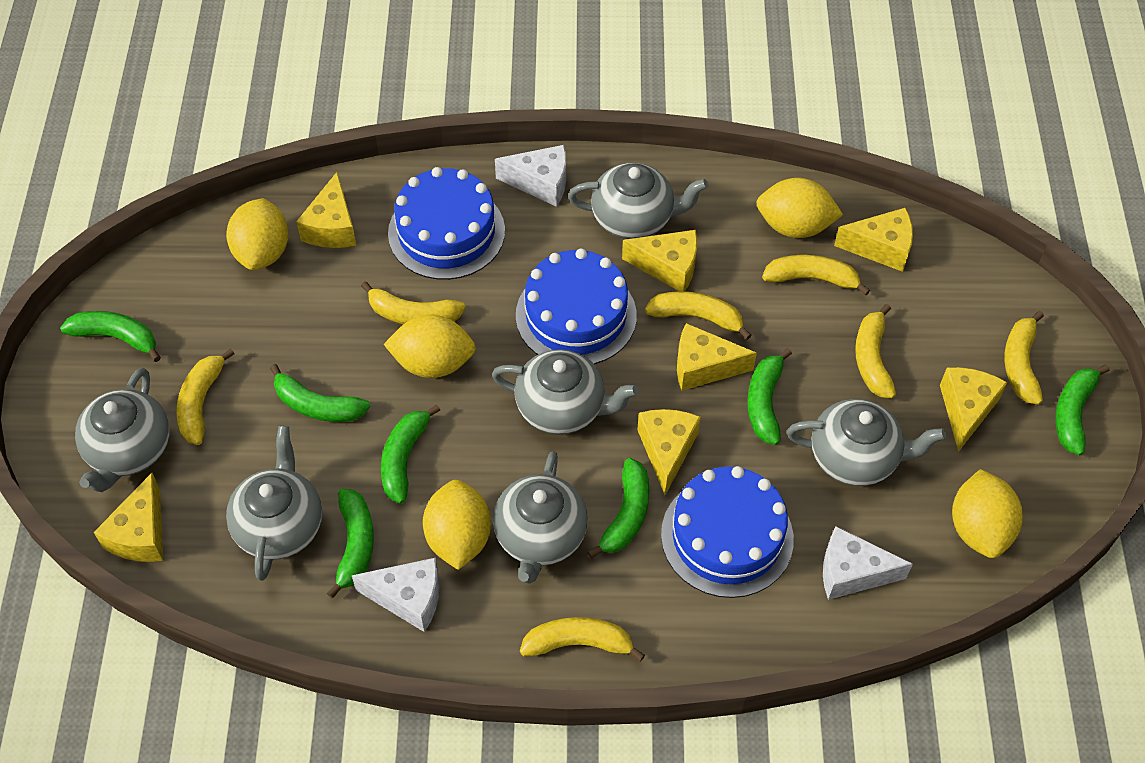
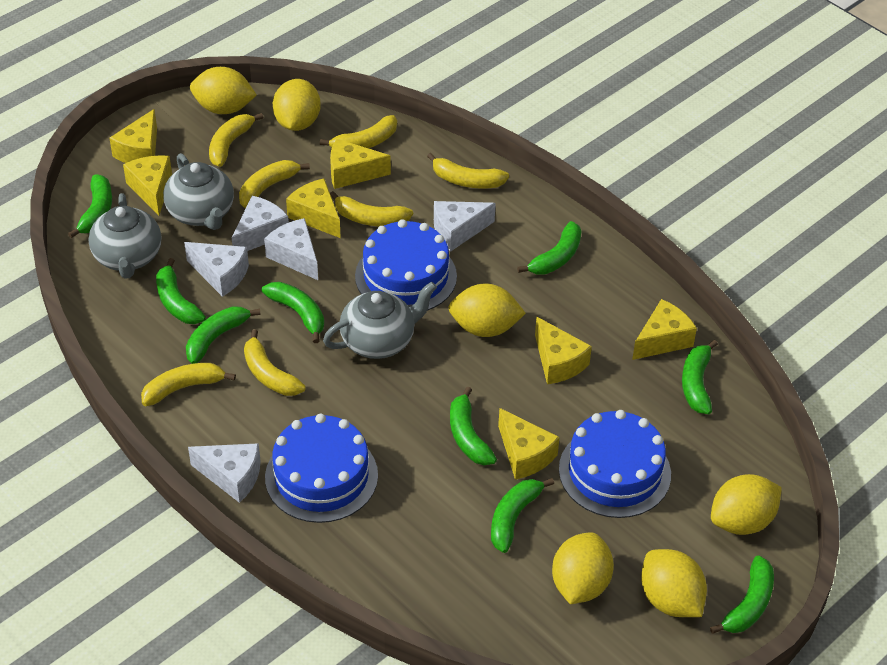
green banana: 7 -> 9
grey teapot: 6 -> 3
white cheese: 3 -> 5
yellow lemon: 5 -> 6

